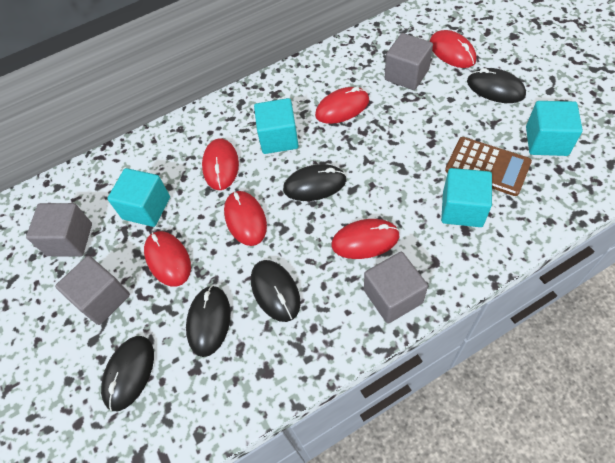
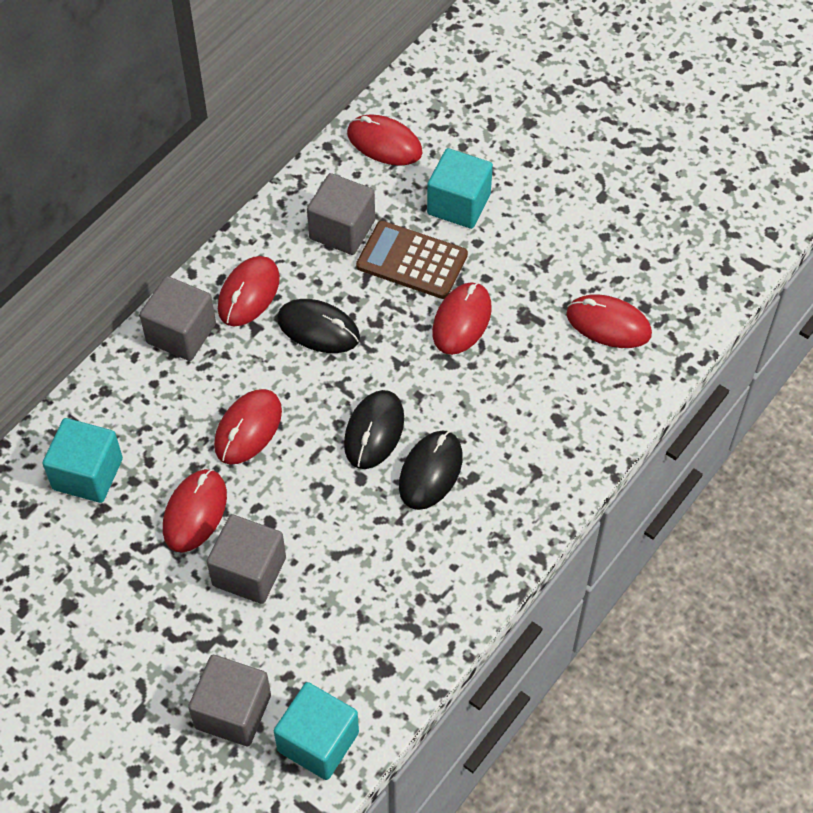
black mouse: 5 -> 3
turquoise cube: 4 -> 3

